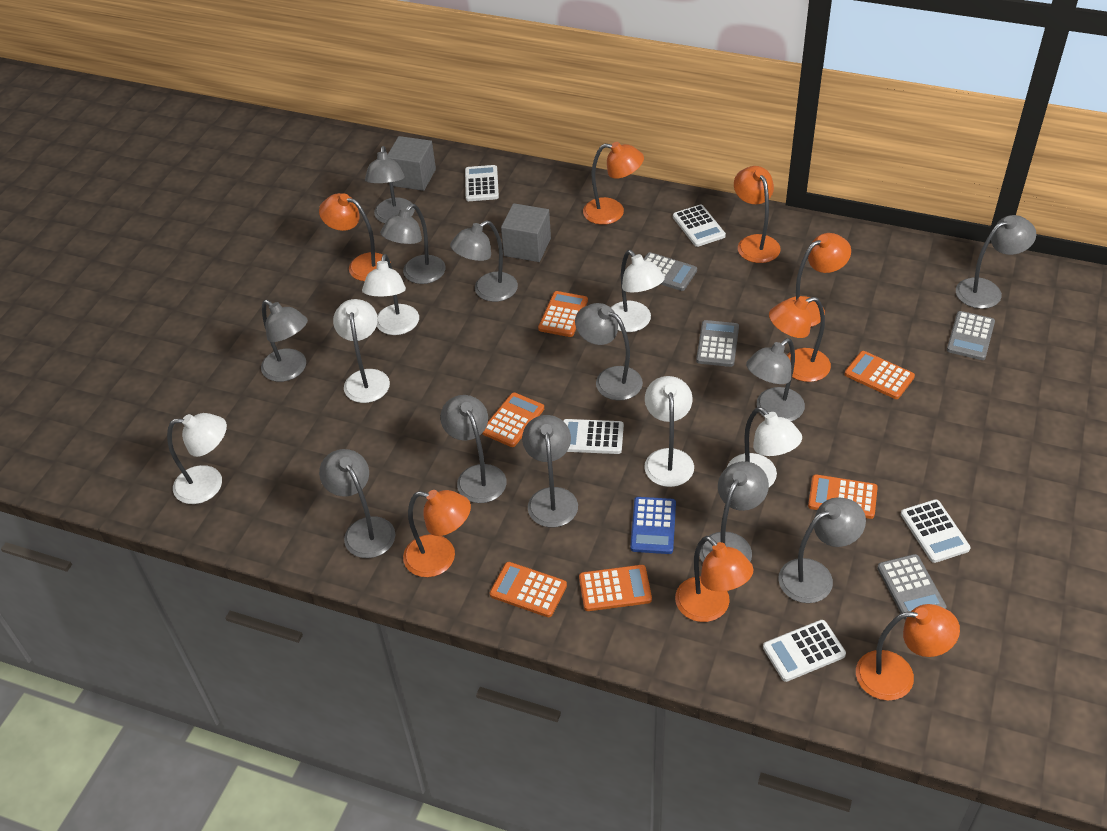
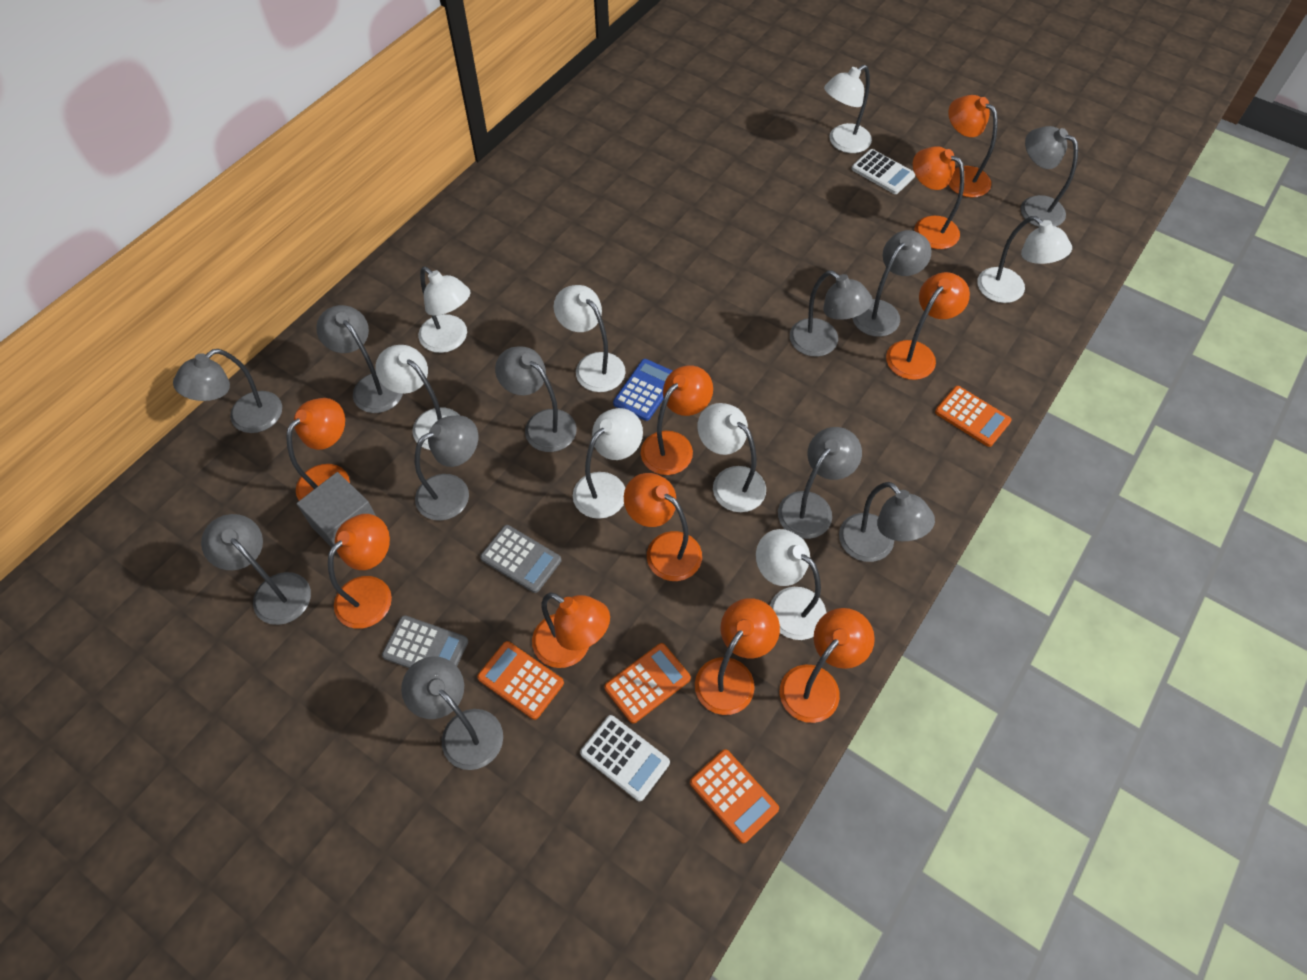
grey calculator: 4 -> 2
grey cube: 2 -> 1
grey lamp: 12 -> 11
orange calculator: 6 -> 4
orange lamp: 8 -> 10
white calculator: 5 -> 2
white lamp: 6 -> 8

